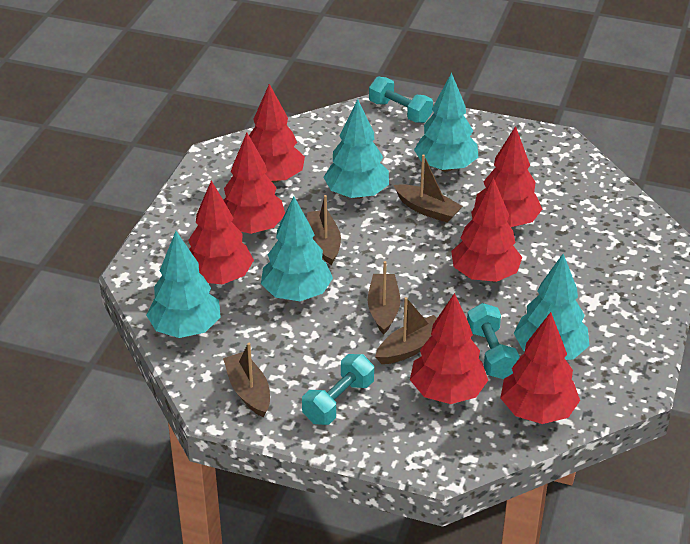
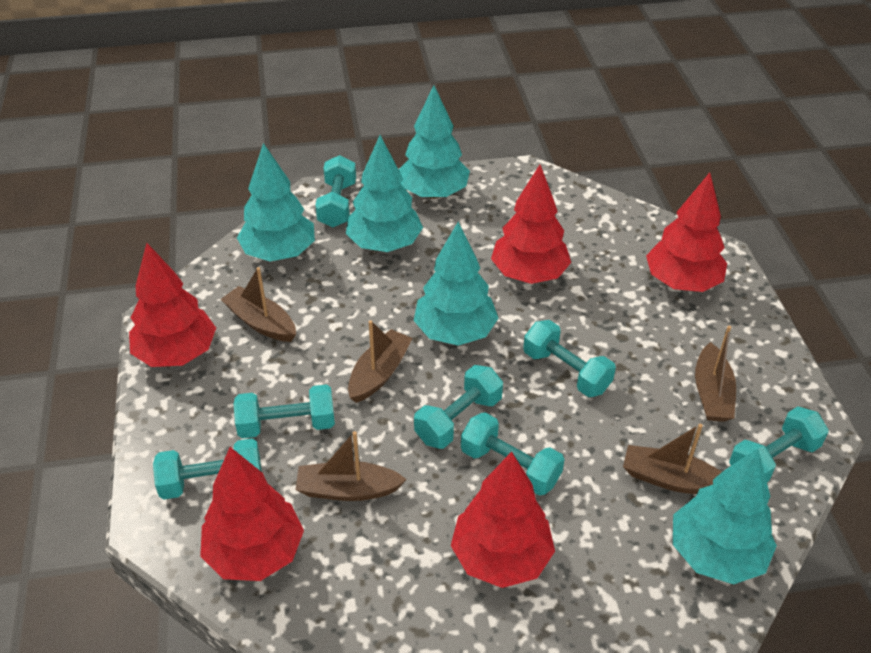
red tree: 7 -> 5
turquoise dumbbell: 3 -> 7

